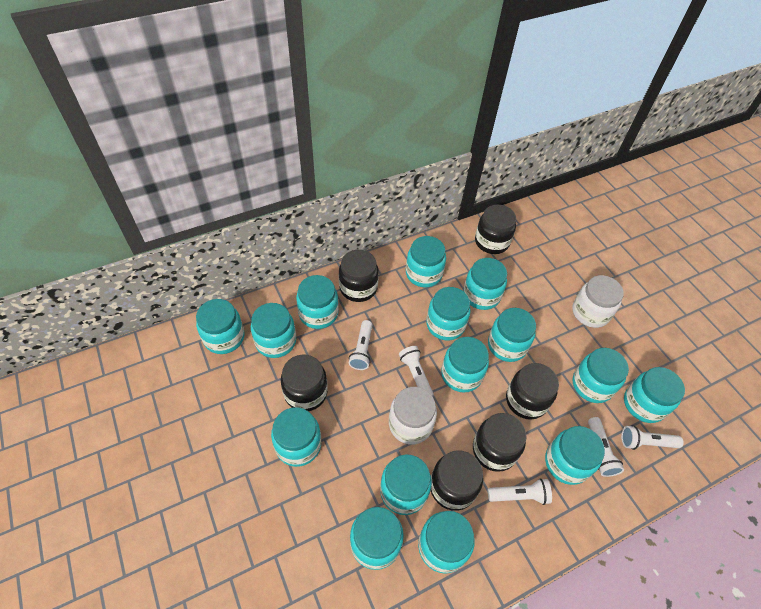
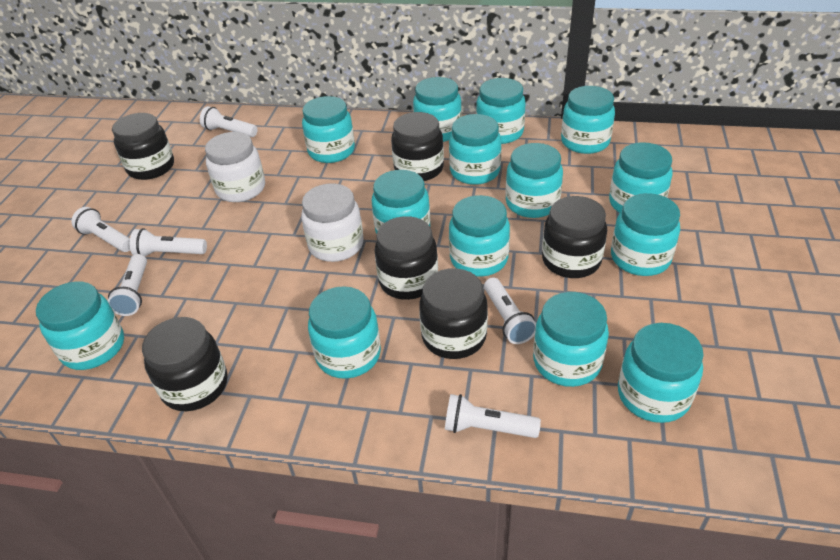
turquoise jar: 15 -> 14
white flashlight: 5 -> 6

